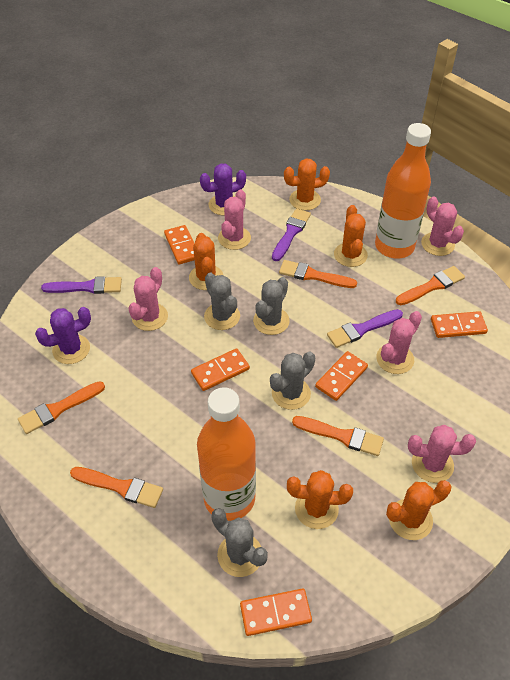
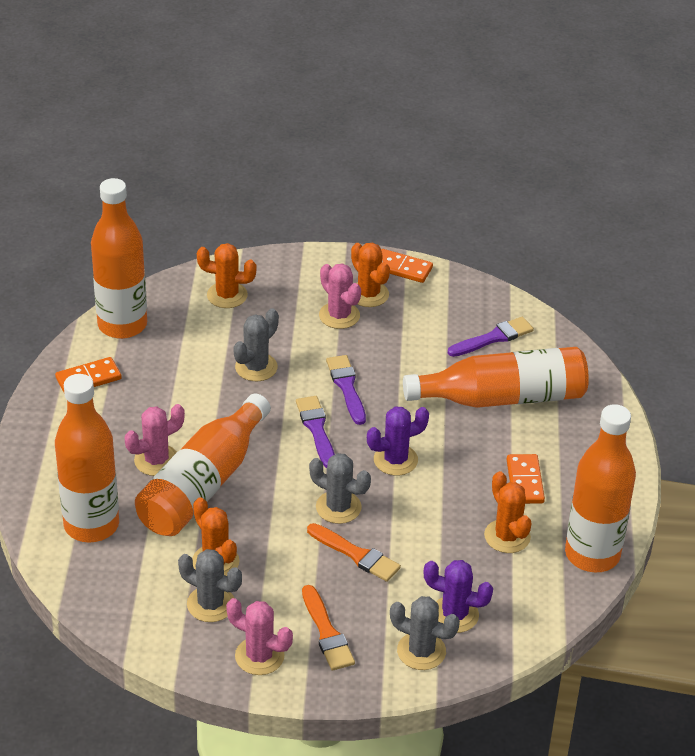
orange bottle: 2 -> 5
orange brush: 5 -> 2
orange cactus: 5 -> 4
orange domino: 5 -> 3
pink cactus: 5 -> 3

